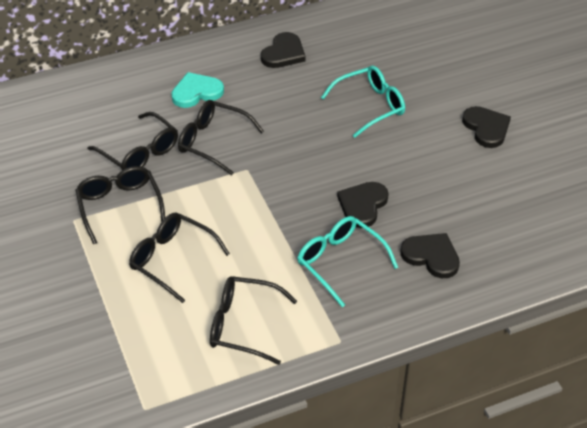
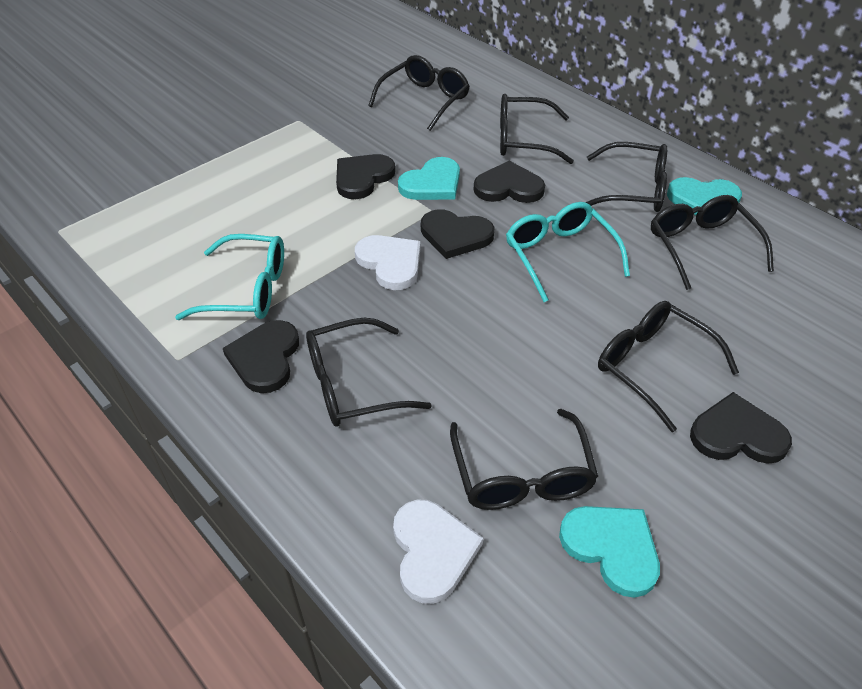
black glasses: 5 -> 7
black heart: 4 -> 5
turquoise heart: 1 -> 3
white heart: 0 -> 2

